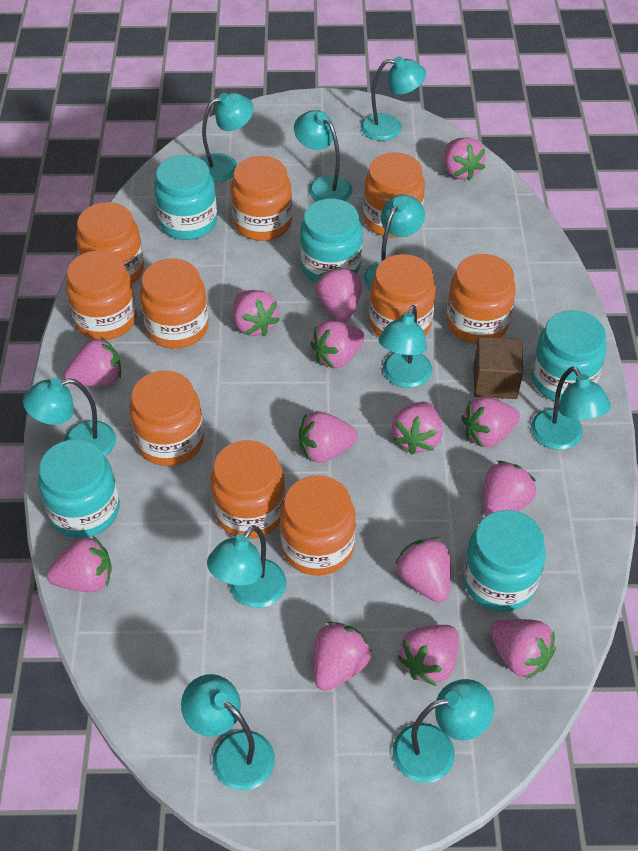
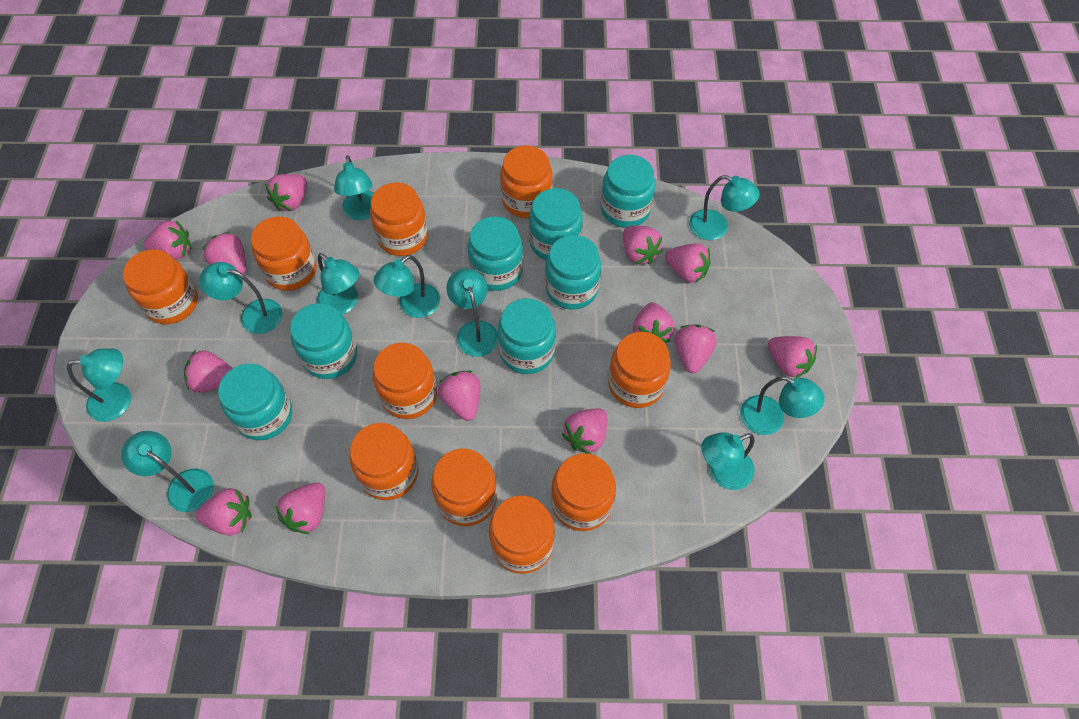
brown cube: 1 -> 0
pink strawberry: 14 -> 13
turquoise jar: 5 -> 7

